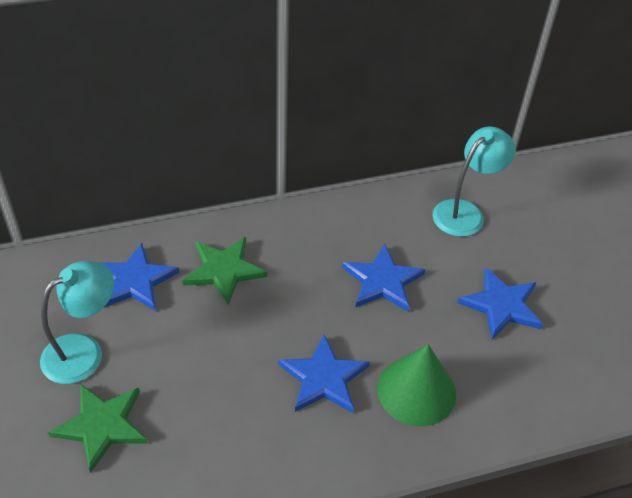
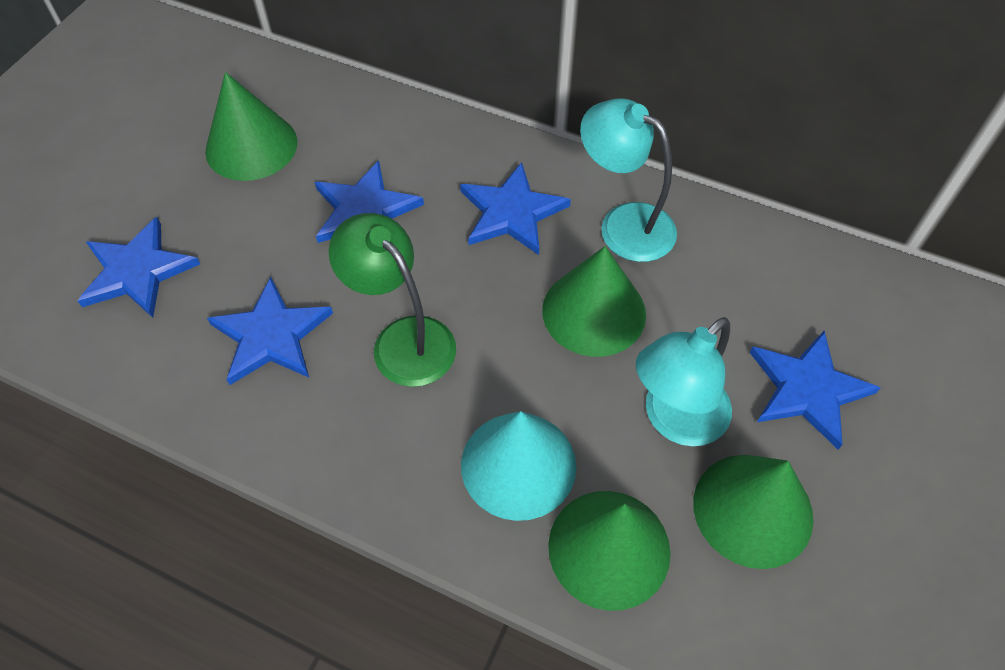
blue star: 4 -> 5
green cone: 1 -> 4
green lamp: 0 -> 1
green star: 2 -> 0
turquoise cone: 0 -> 1

